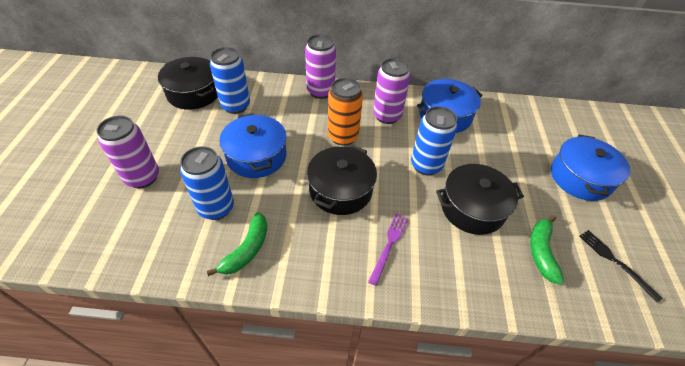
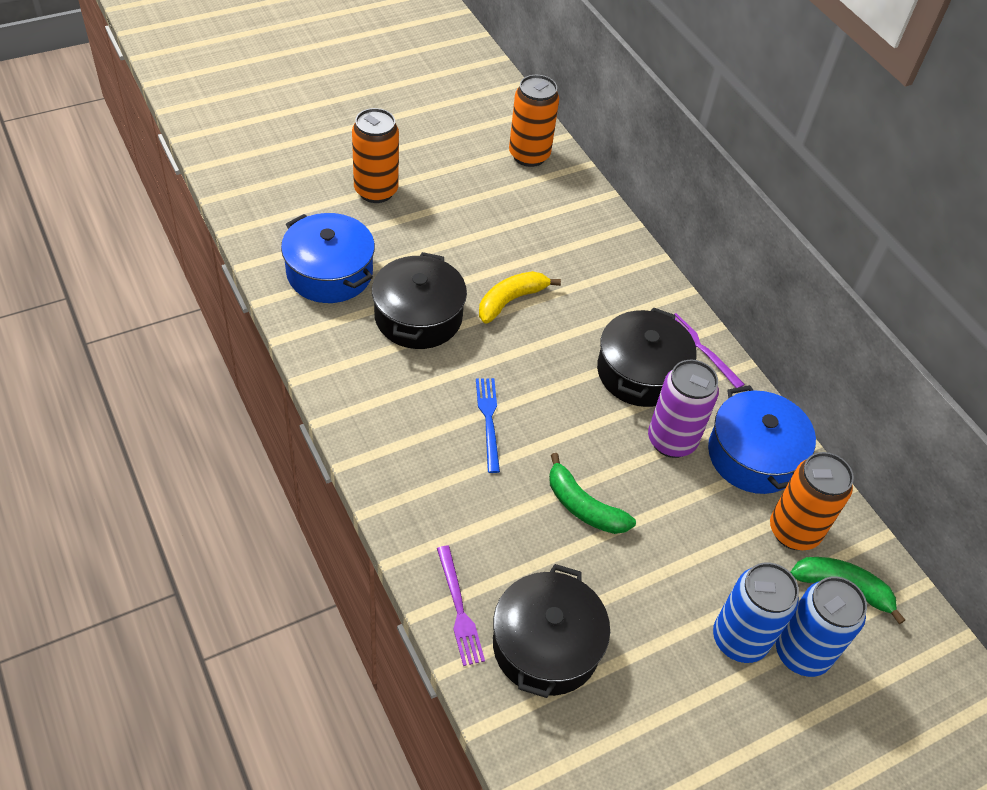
black fork: 1 -> 0
blue can: 3 -> 2
blue fork: 0 -> 1
blue pot: 3 -> 2
orange can: 1 -> 3
purple can: 3 -> 1
purple fork: 1 -> 2
yellow banana: 0 -> 1

